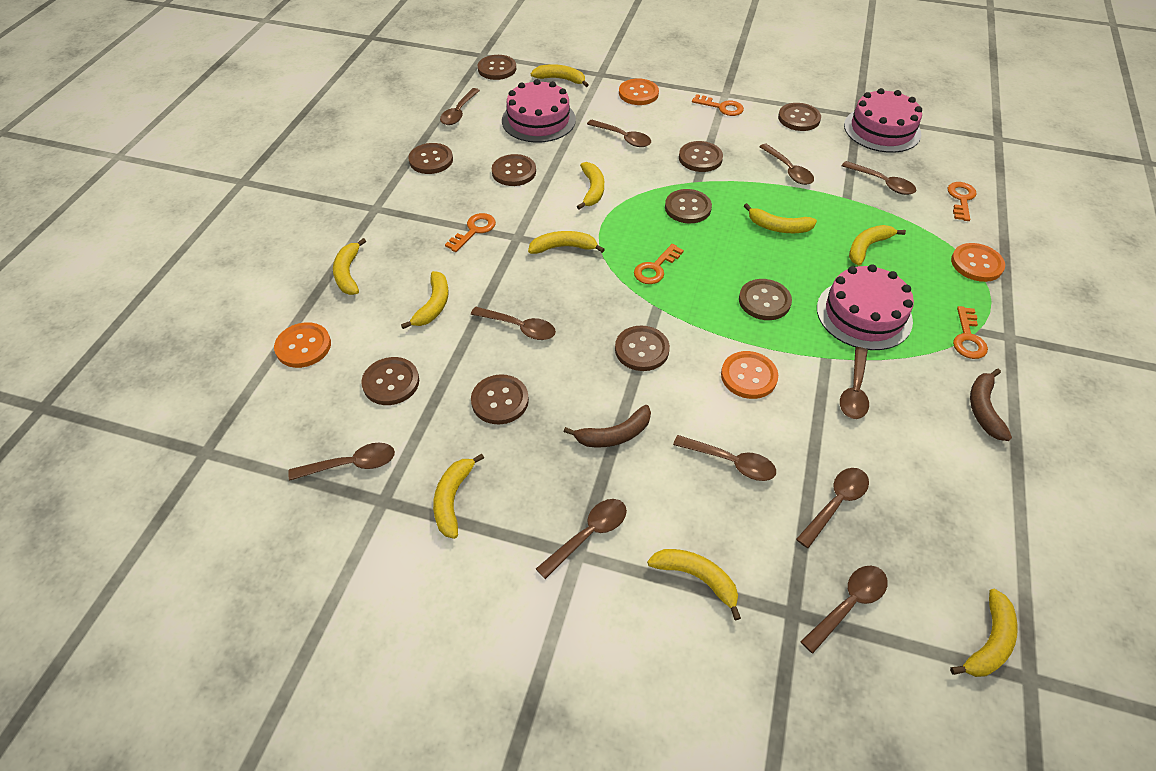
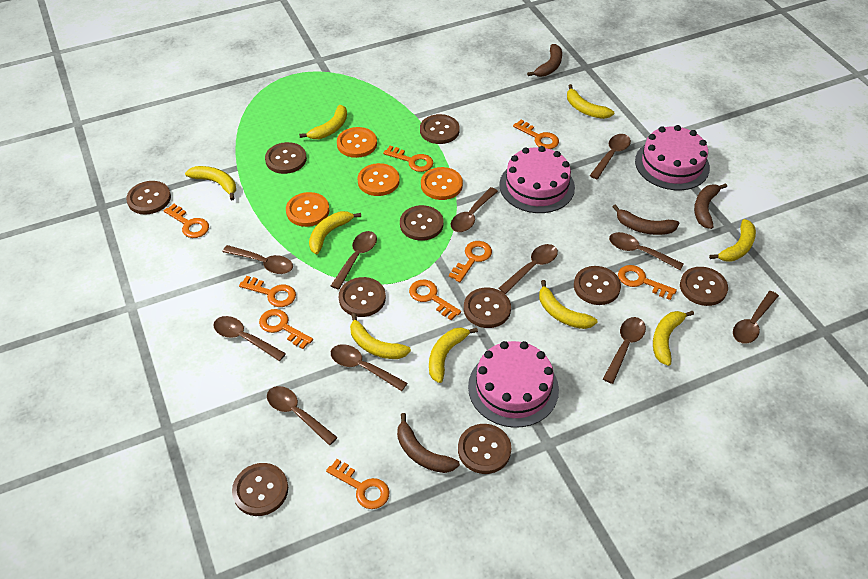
brown banana: 2 -> 4
orange key: 5 -> 9
yellow banana: 10 -> 9

